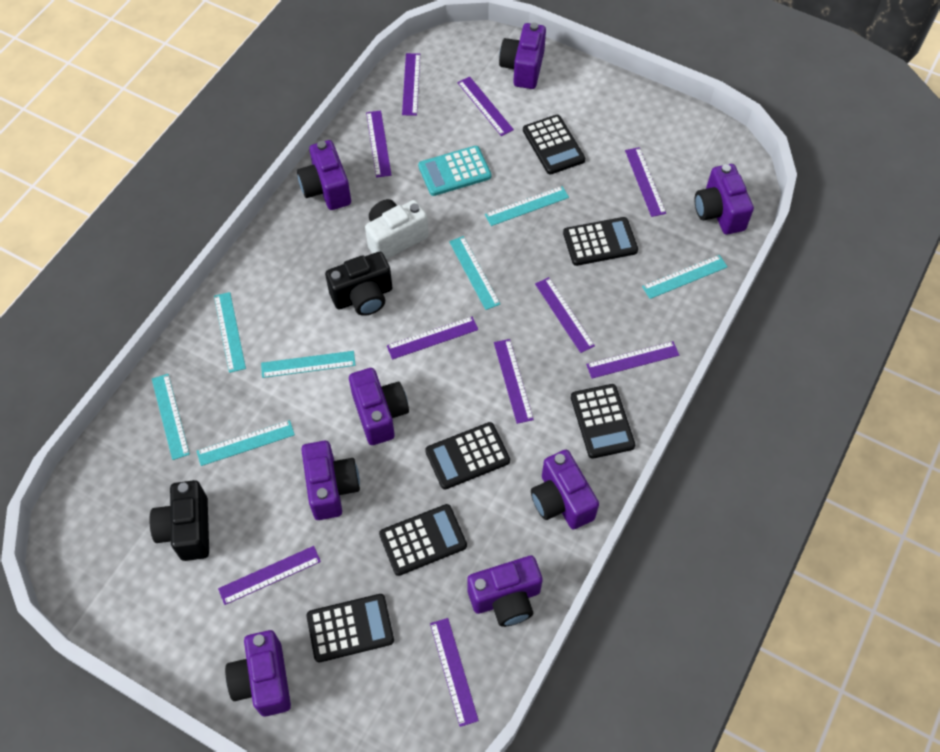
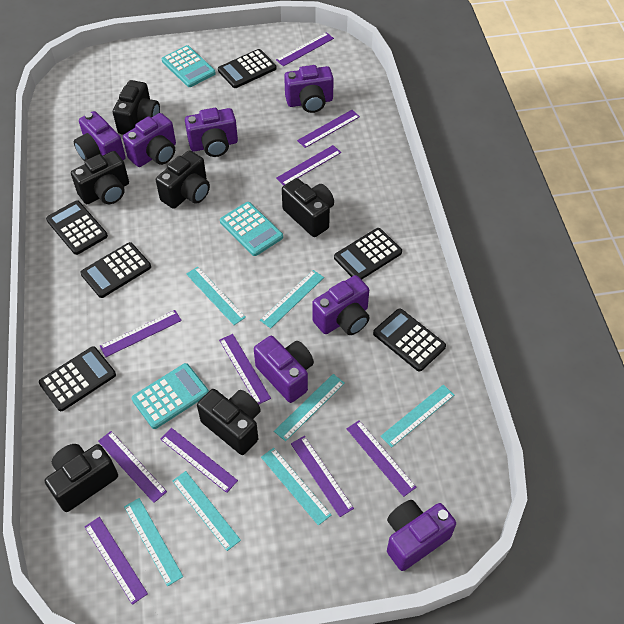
black camera: 2 -> 6
purple camera: 8 -> 7
turquoise calculator: 1 -> 3
white camera: 1 -> 0

